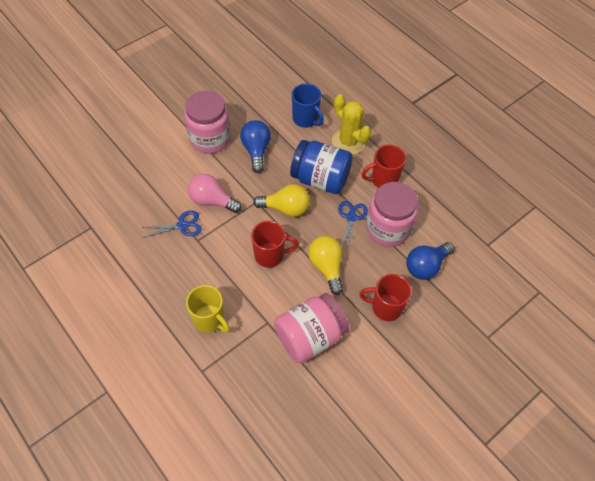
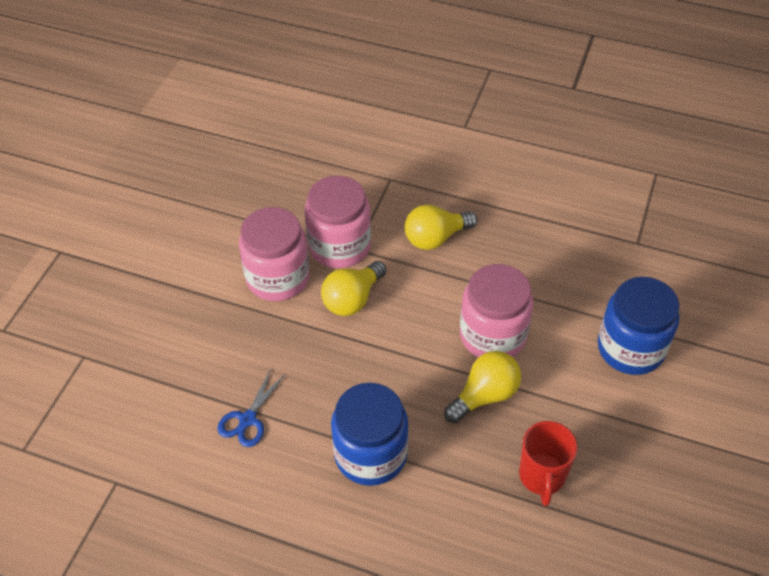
blue jar: 1 -> 2
blue light bulb: 2 -> 0
blue mug: 1 -> 0
blue scissors: 2 -> 1
pink light bulb: 1 -> 0
red mug: 3 -> 1
yellow cactus: 1 -> 0
yellow light bulb: 2 -> 3
yellow mug: 1 -> 0

